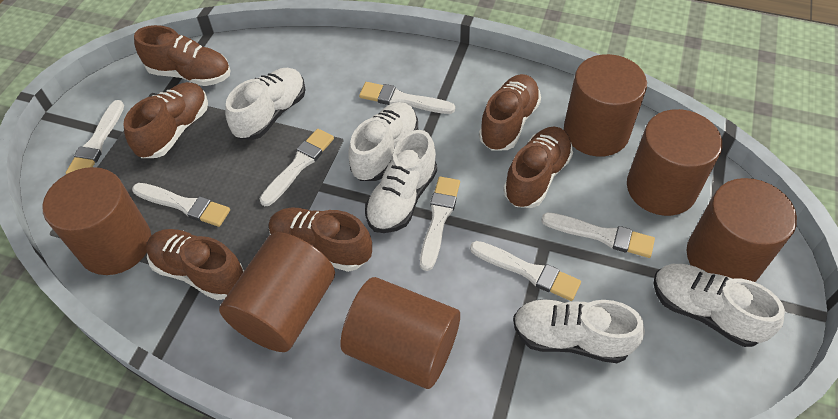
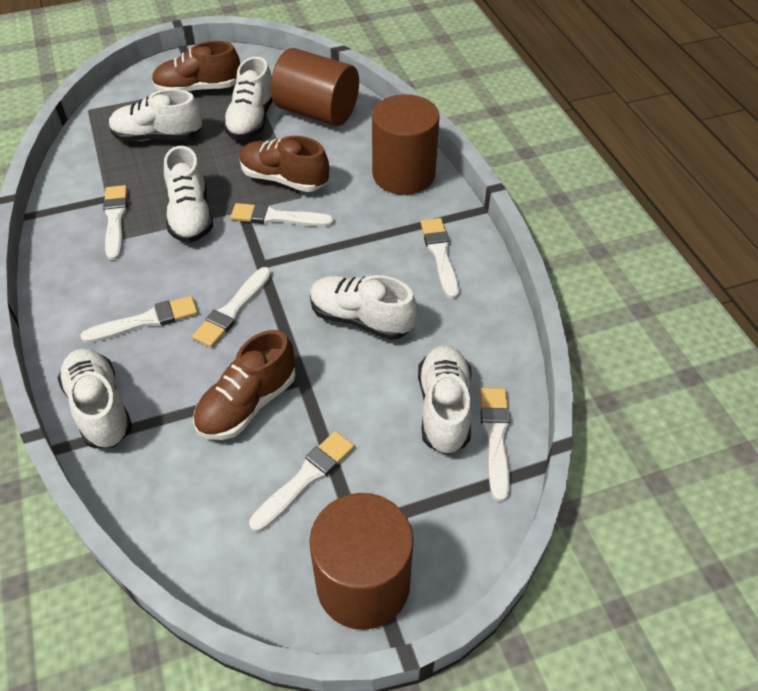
brown cylinder: 6 -> 3
brown shoe: 6 -> 3
white shoe: 5 -> 6

